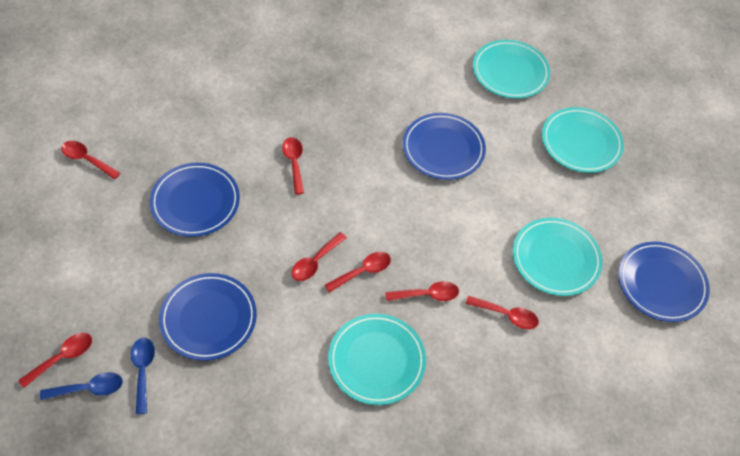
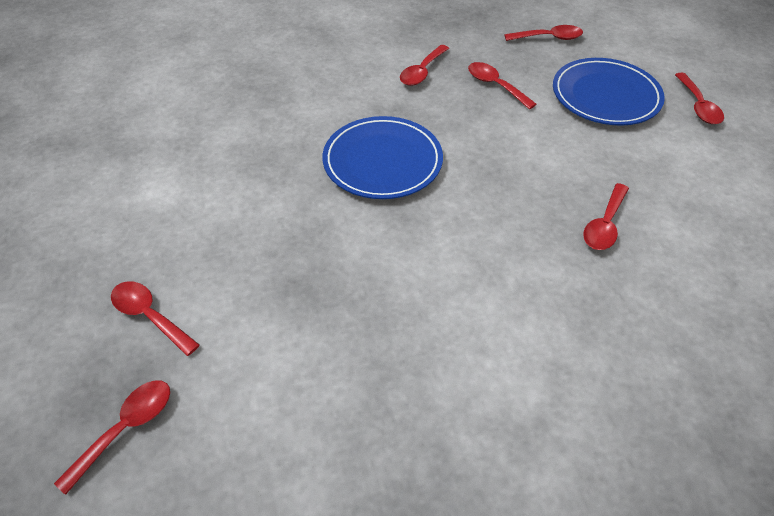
blue plate: 4 -> 2
blue spoon: 2 -> 0
turquoise plate: 4 -> 0

